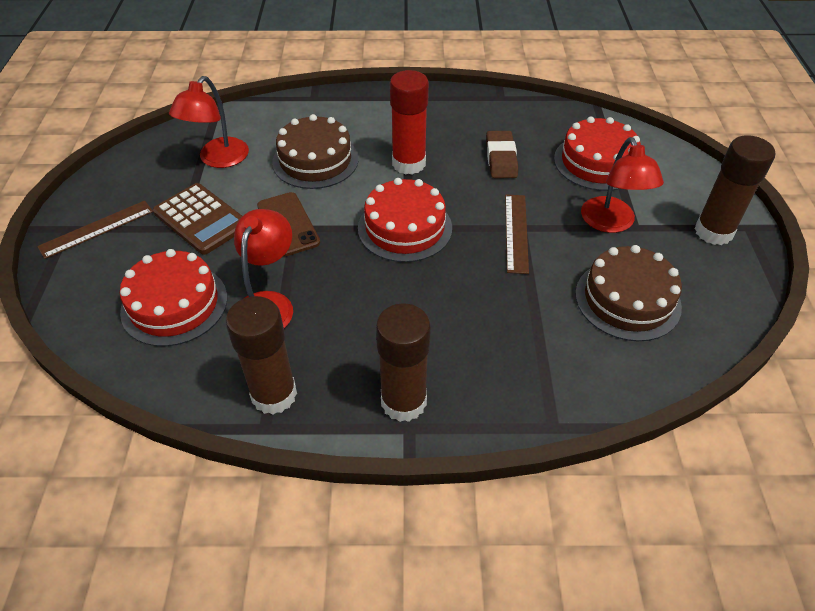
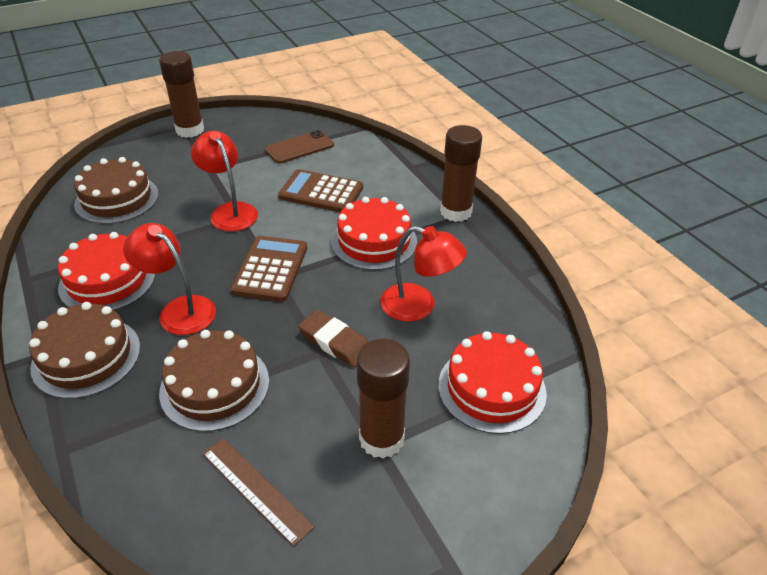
brown cake: 2 -> 3
brown calculator: 1 -> 2
brown ruler: 2 -> 1
red glue stick: 1 -> 0

